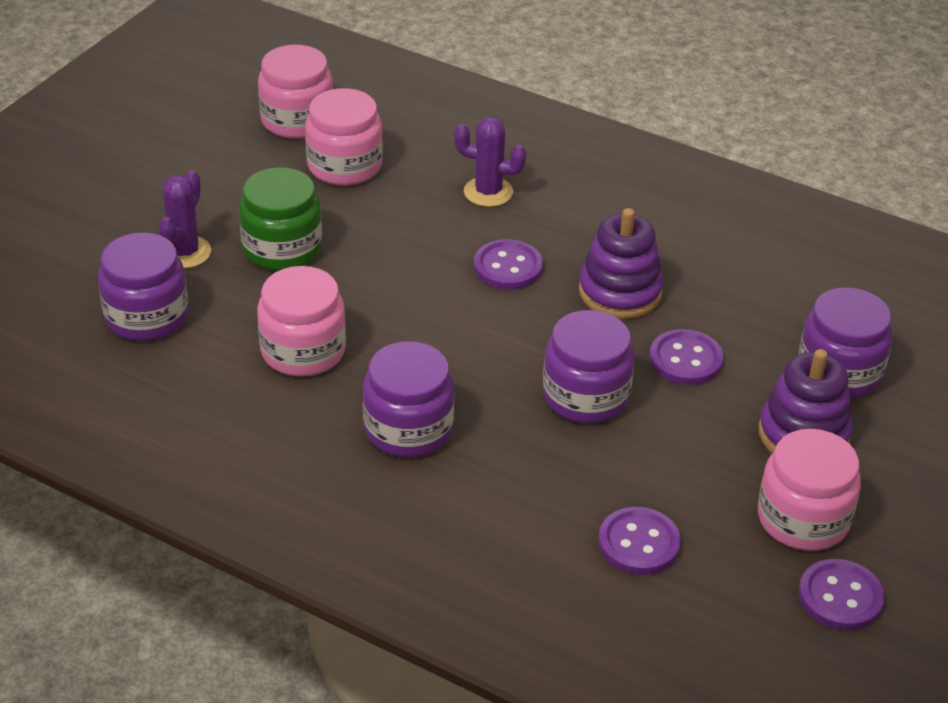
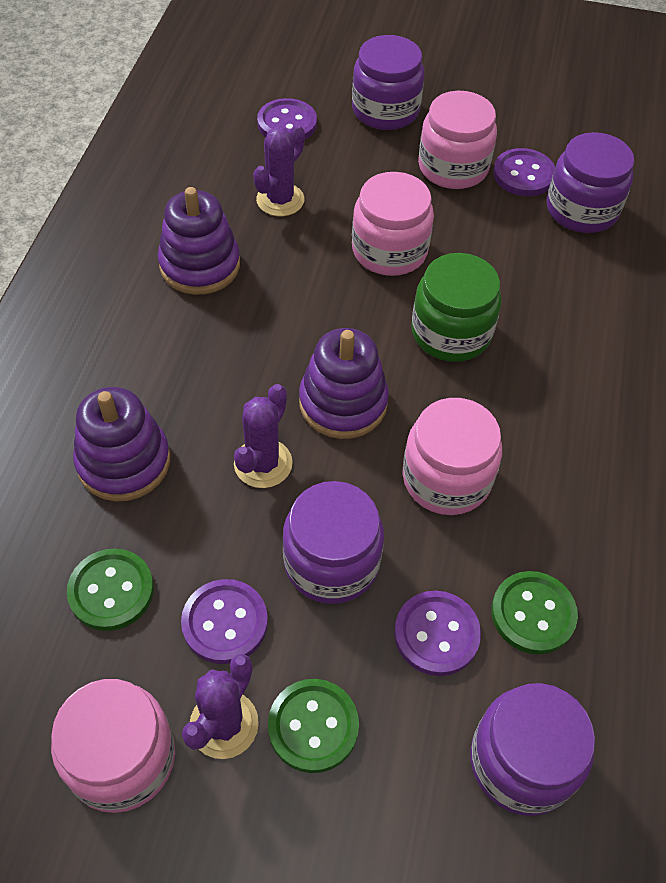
green button: 0 -> 3
purple cactus: 2 -> 3
purple stacking toy: 2 -> 3

